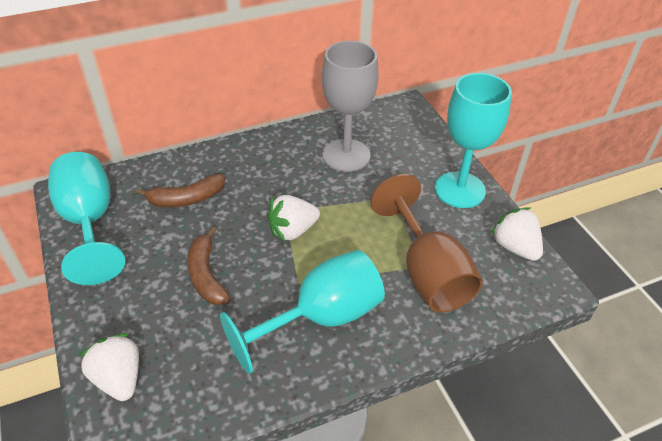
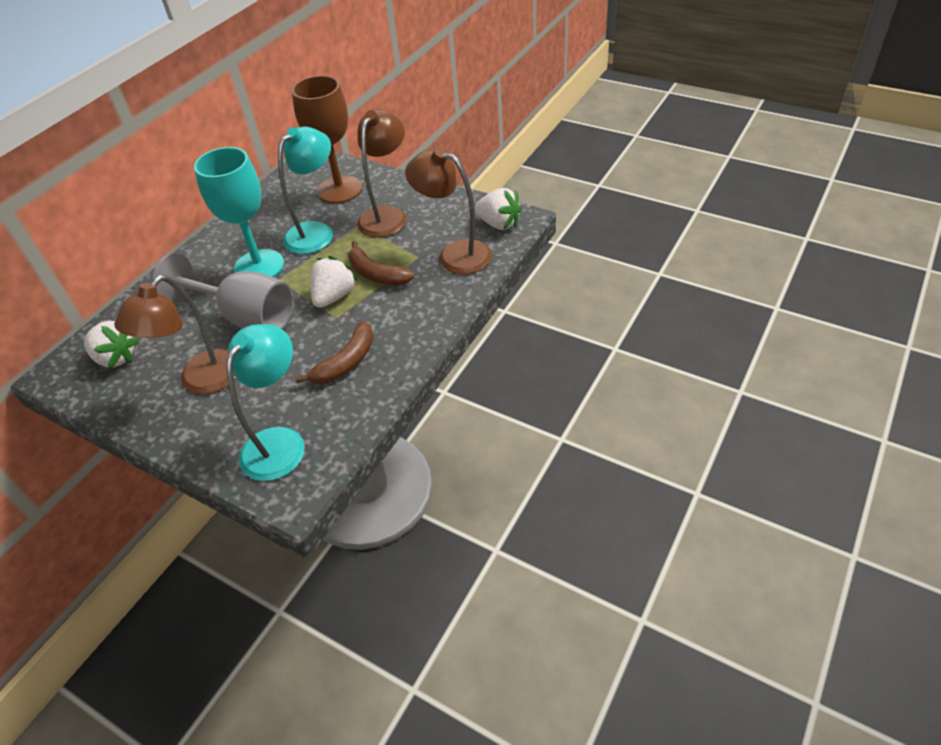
brown lamp: 0 -> 3
turquoise goblet: 3 -> 1
turquoise lamp: 0 -> 2

